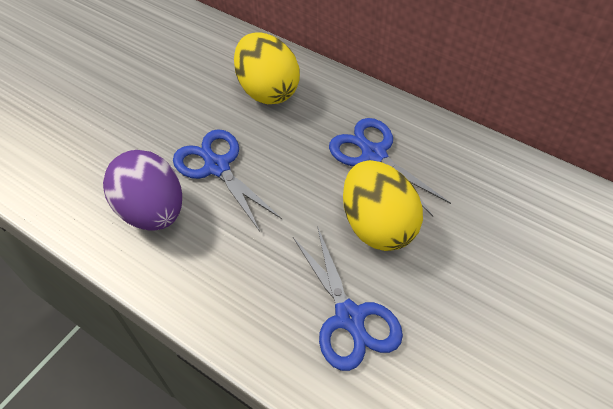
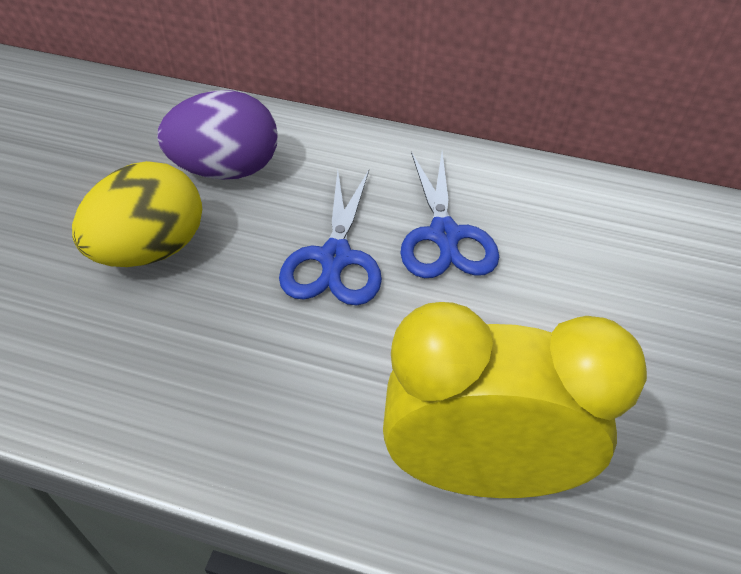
blue scissors: 3 -> 2
yellow clock: 0 -> 1
yellow egg: 2 -> 1

